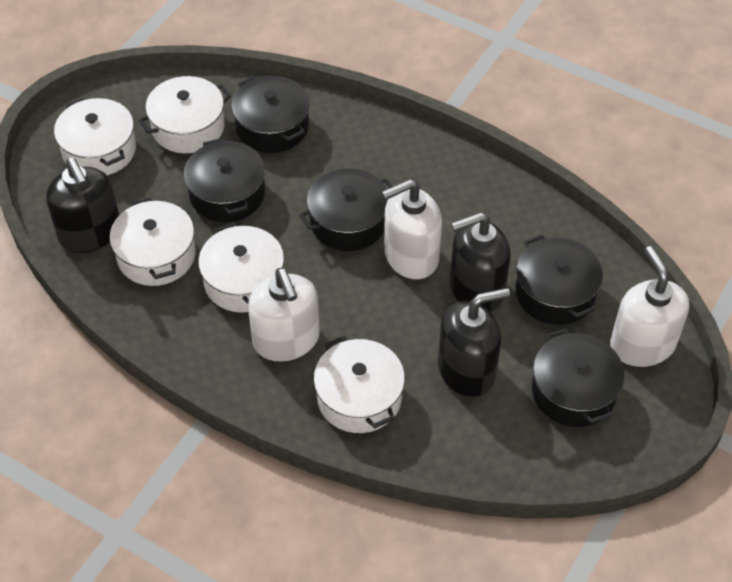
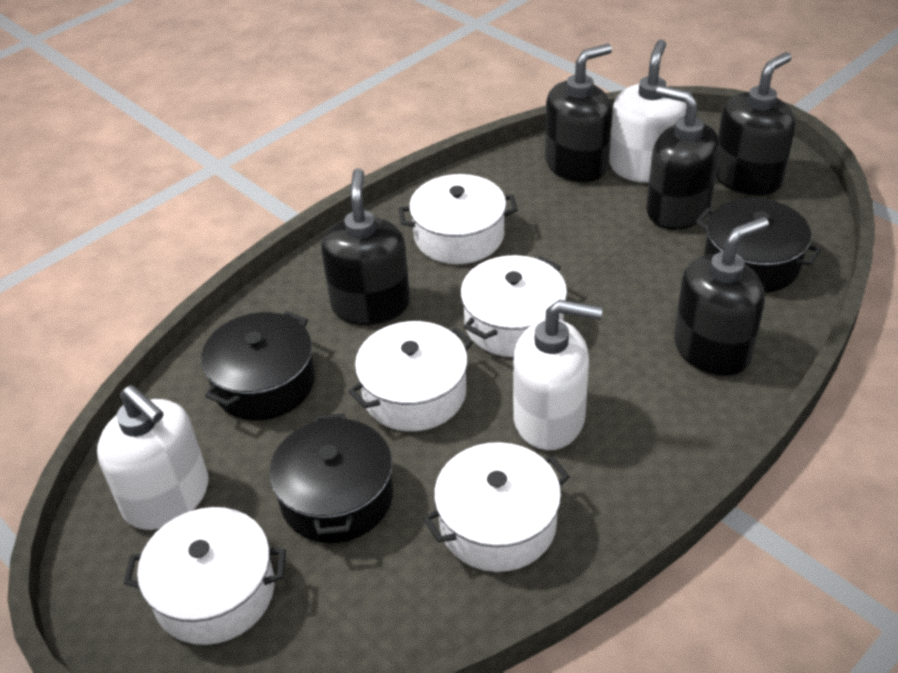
black pot: 5 -> 3
black soap dispenser: 3 -> 5

